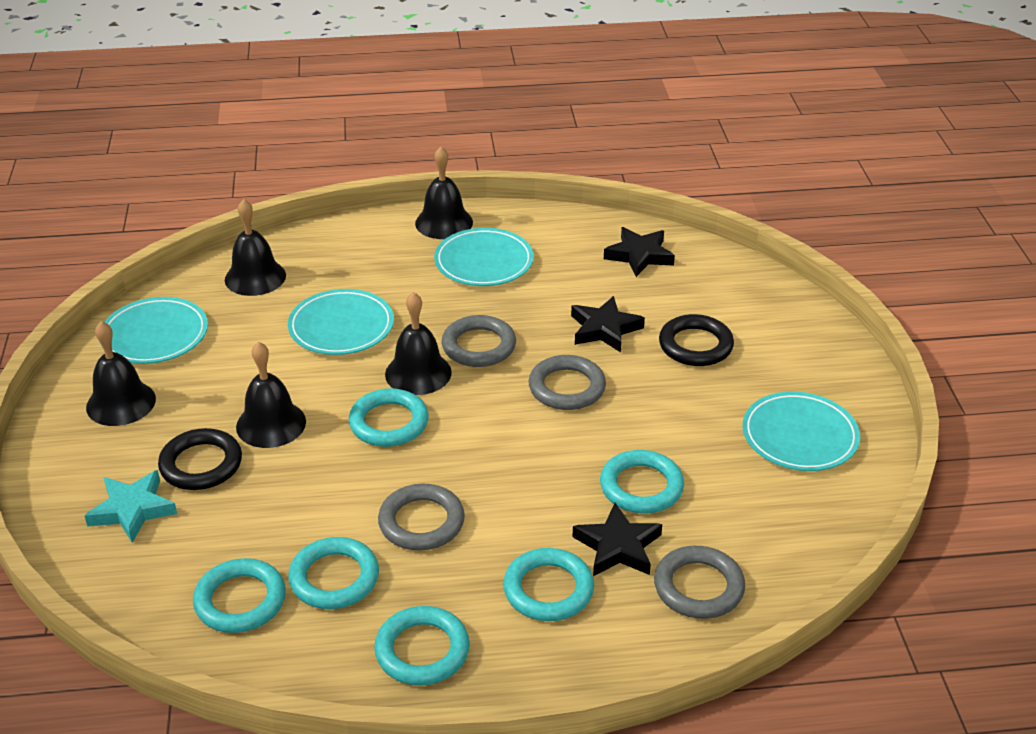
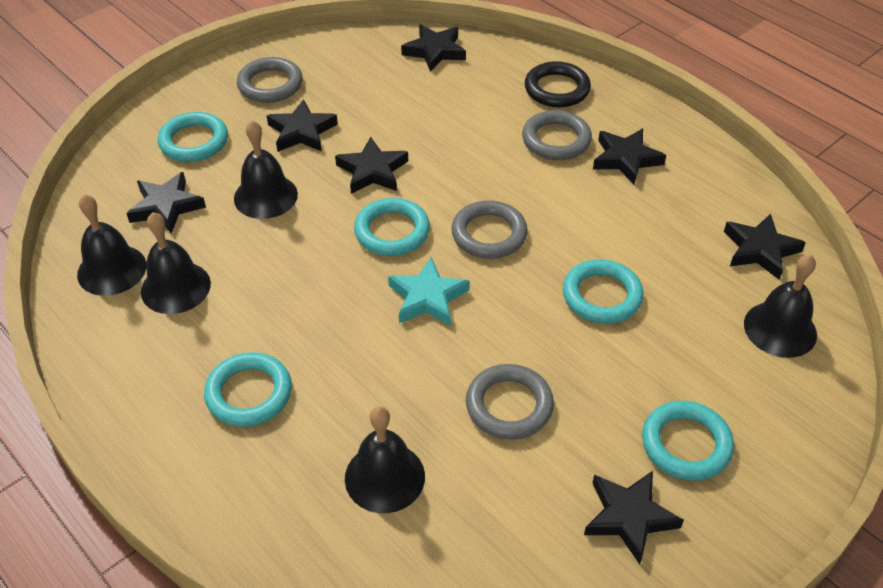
black ring: 2 -> 1
black star: 3 -> 7
turquoise plate: 4 -> 0
turquoise ring: 6 -> 5

